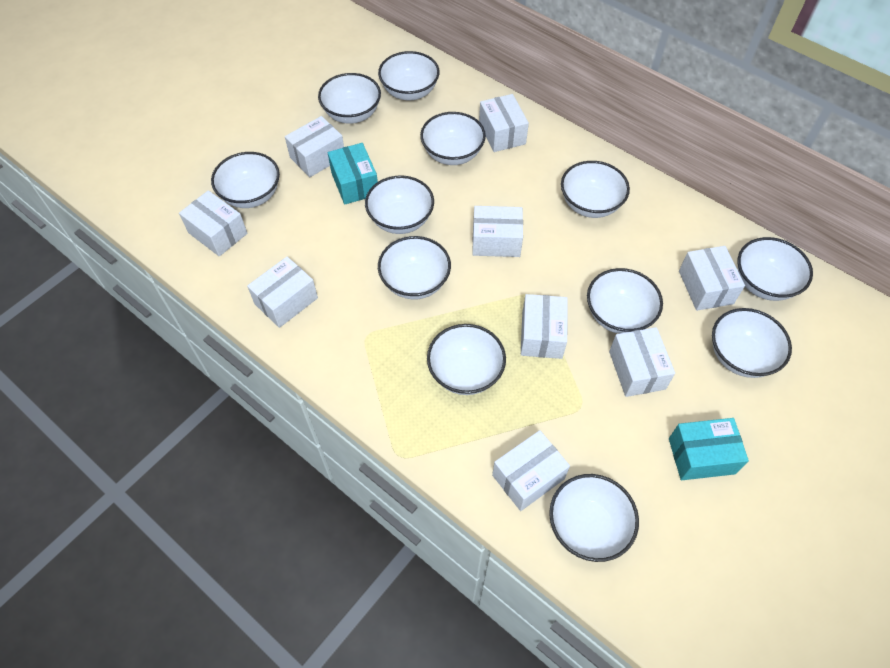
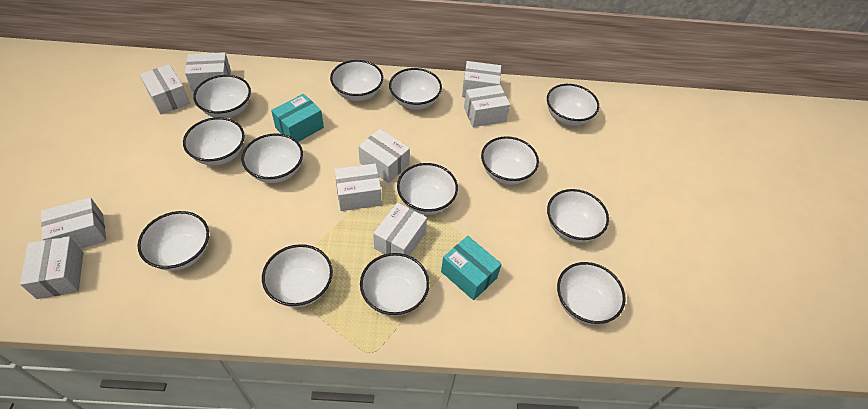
white bowl: 12 -> 13

